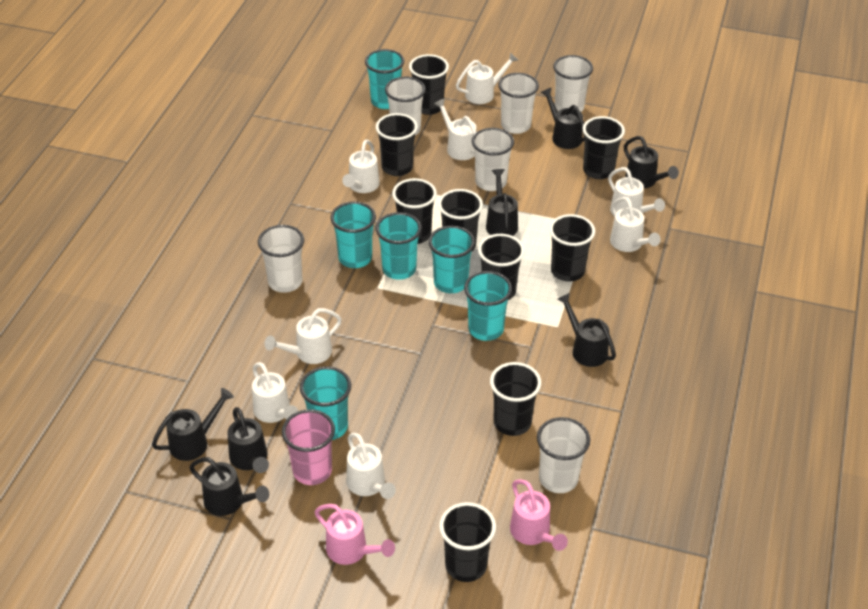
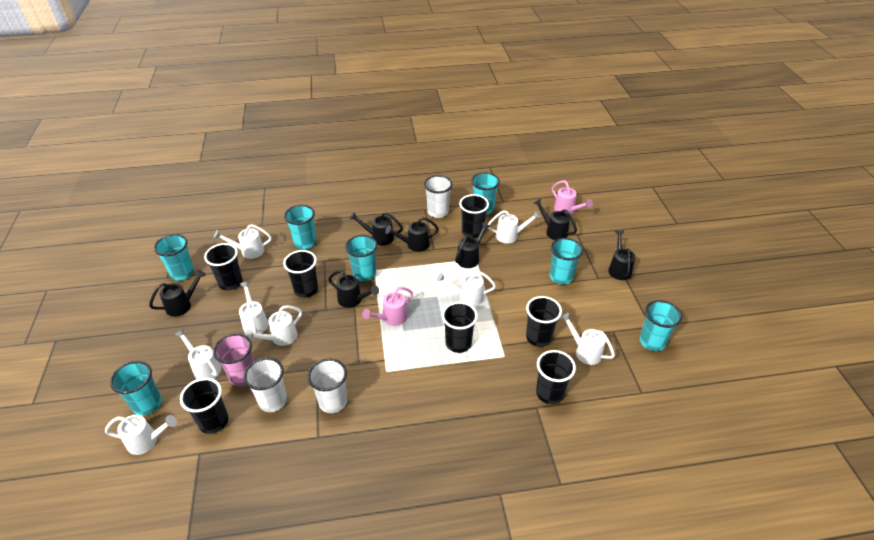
black cup: 9 -> 7
turquoise cup: 6 -> 7
white cup: 6 -> 3

